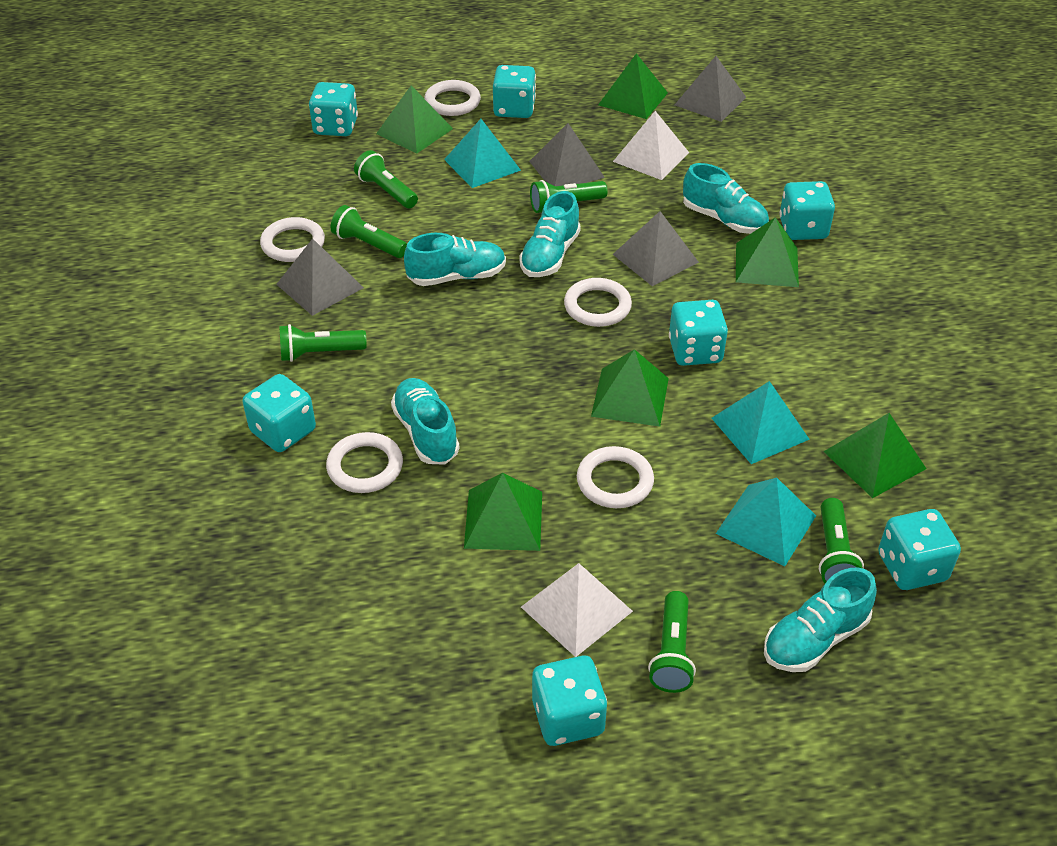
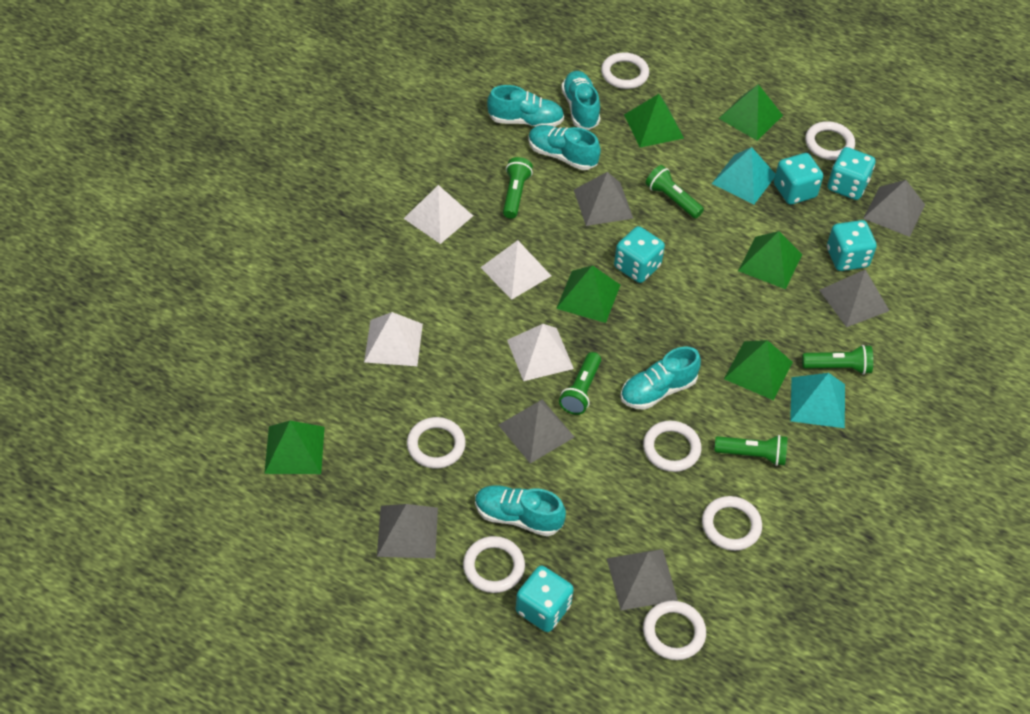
green flashlight: 6 -> 5
grey pyramid: 4 -> 6
turquoise dice: 7 -> 5
turquoise pyramid: 3 -> 2
white pyramid: 2 -> 4
white ring: 5 -> 7

